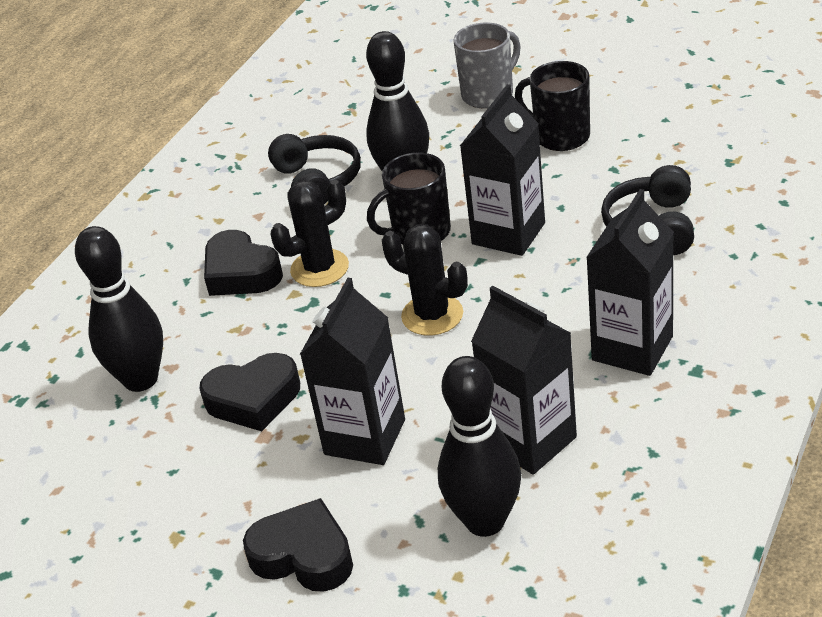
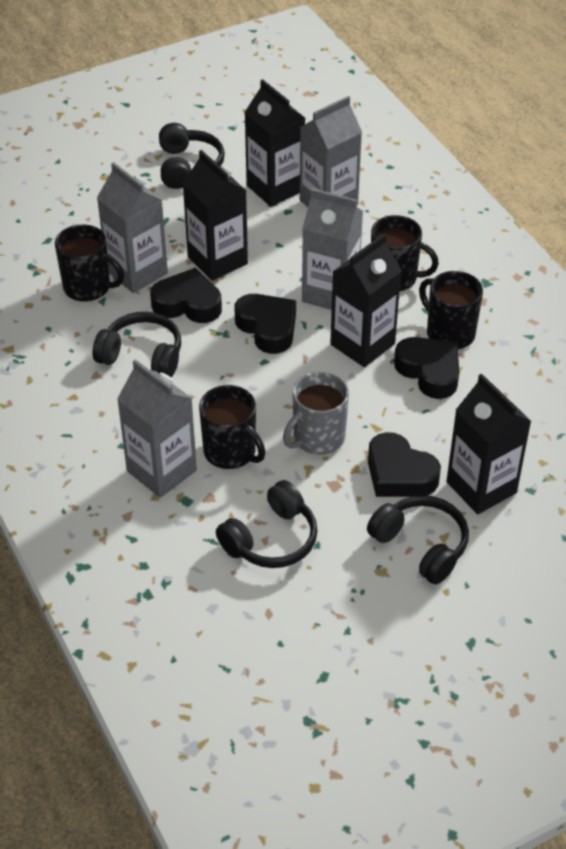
black bowling pin: 3 -> 0
black cactus: 2 -> 0
black headphones: 2 -> 4
black heart: 3 -> 4
black mug: 2 -> 4
grey carton: 0 -> 4

